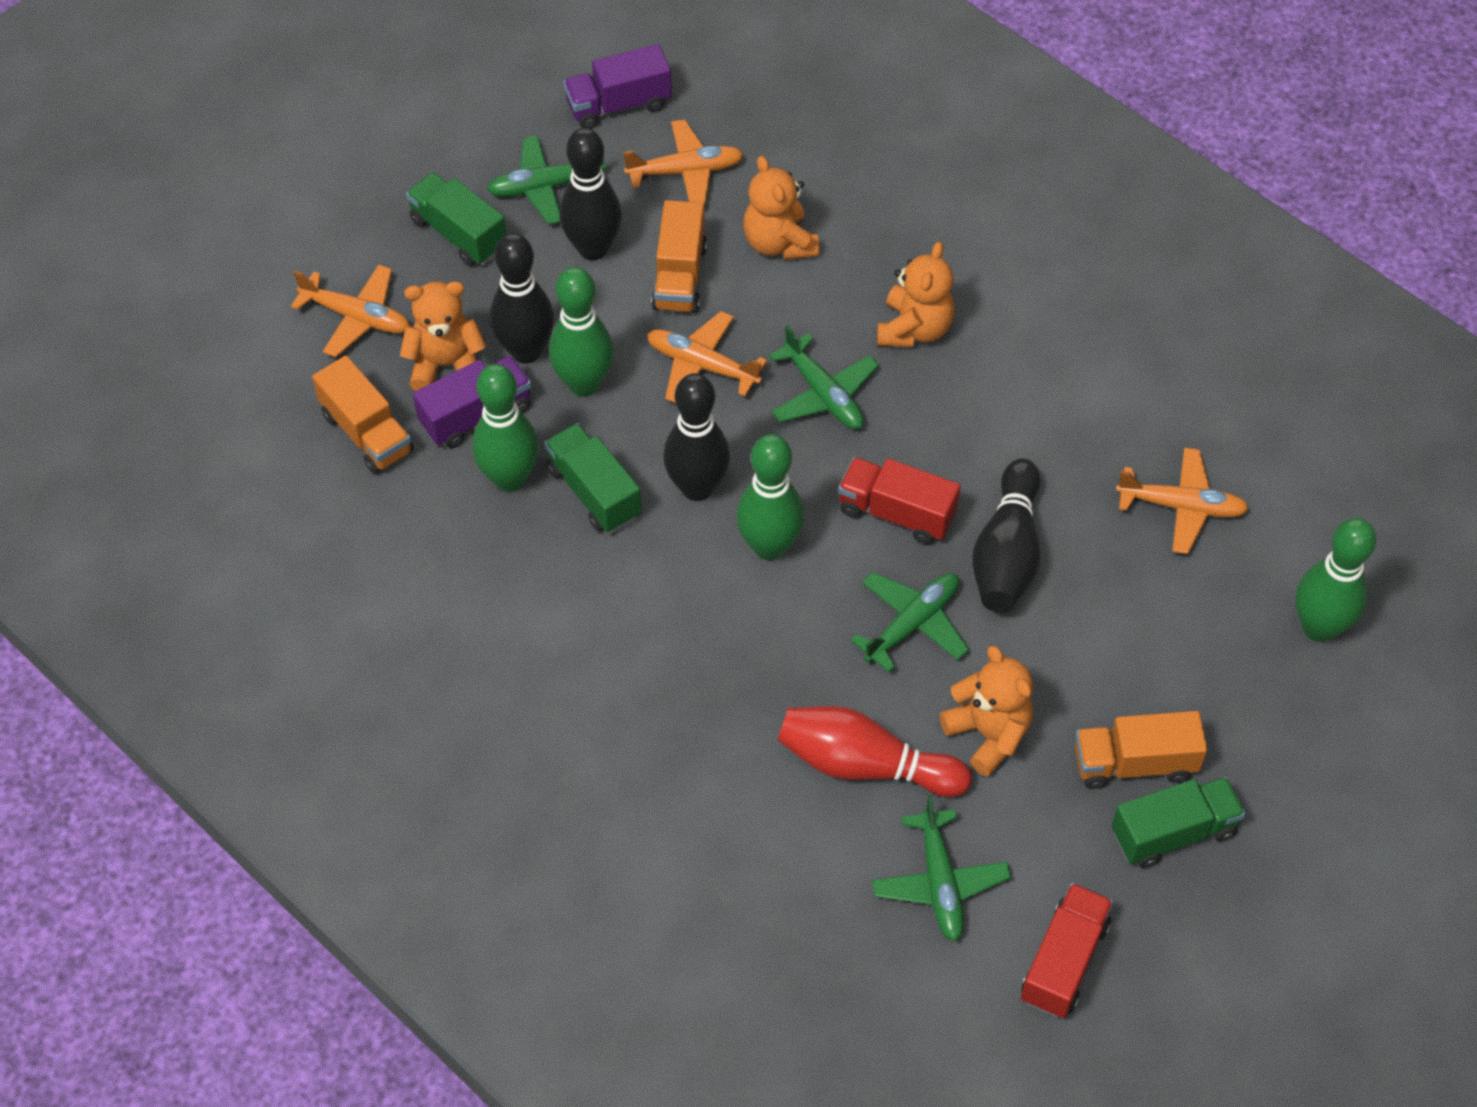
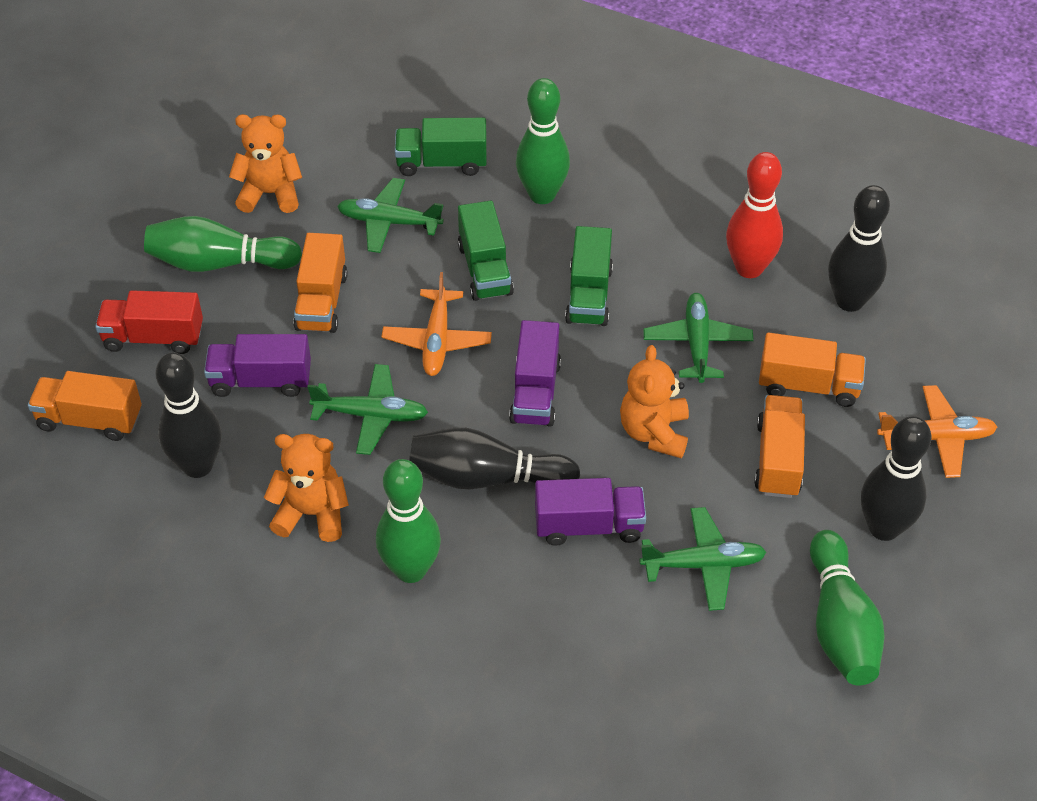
orange plane: 4 -> 2
orange teddy bear: 4 -> 3
orange truck: 3 -> 4
purple truck: 2 -> 3
red truck: 2 -> 1

